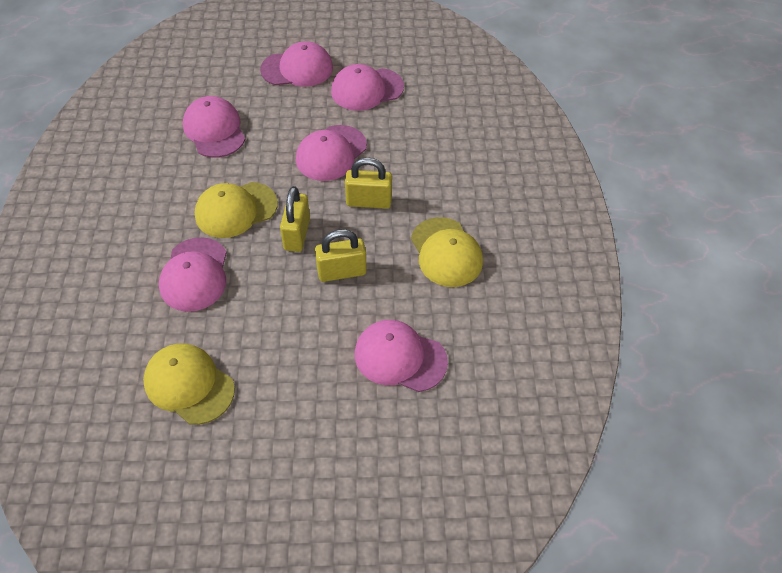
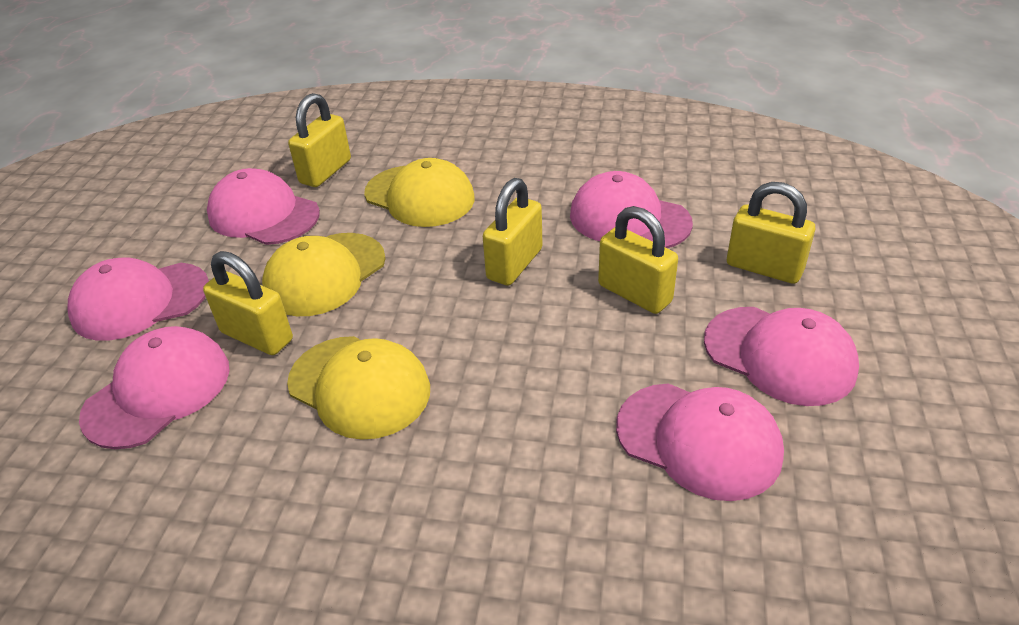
yellow padlock: 3 -> 5

